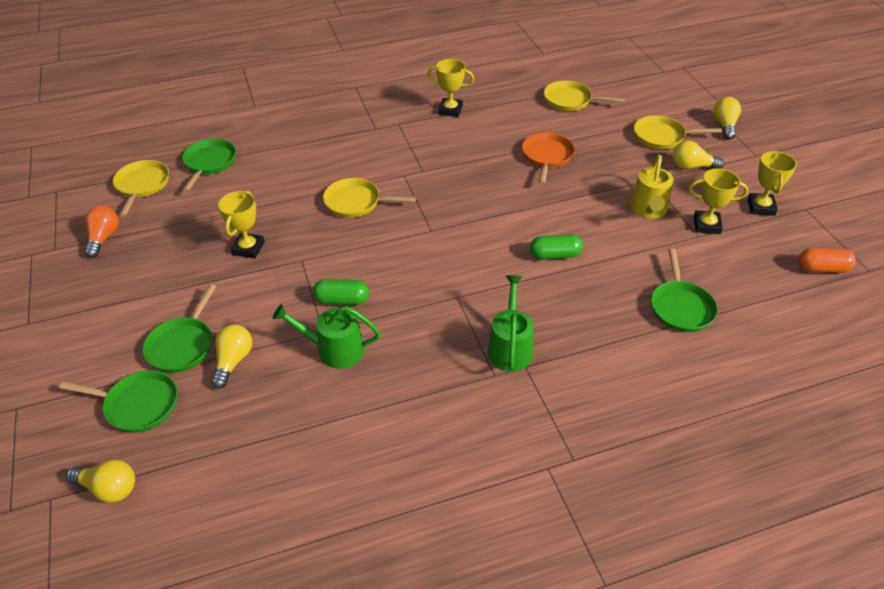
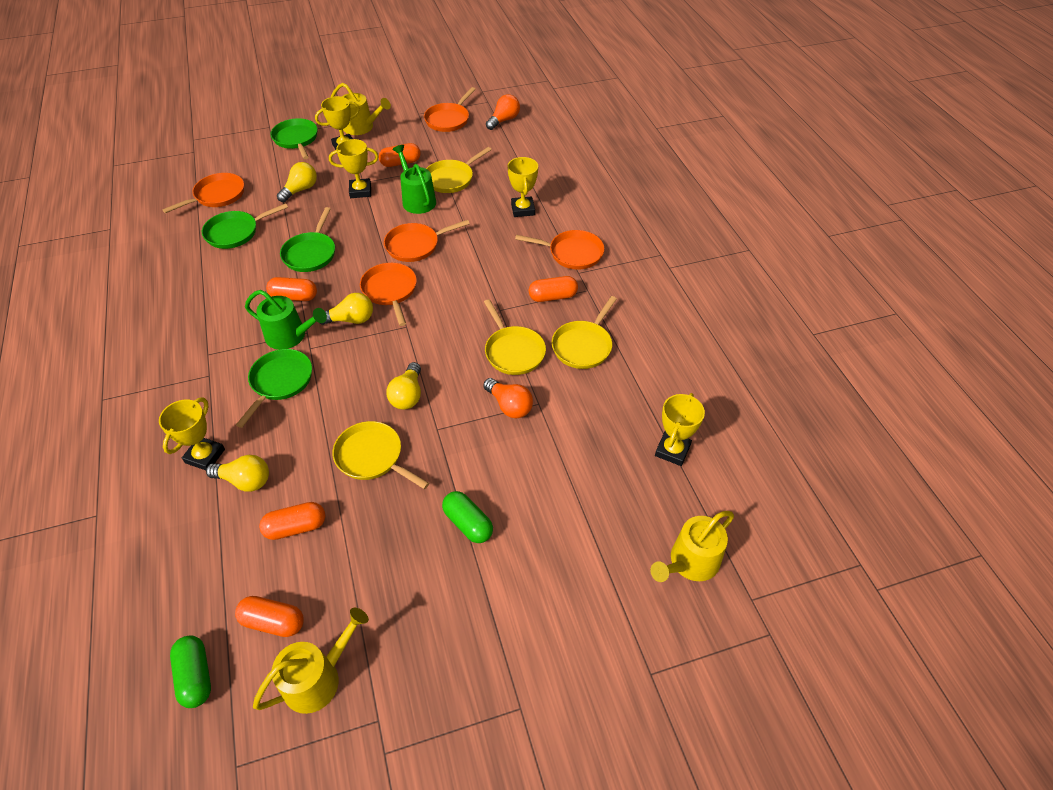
orange capsule: 1 -> 5
orange light bulb: 1 -> 2
orange pan: 1 -> 5
yellow trophy: 4 -> 5
yellow watering can: 1 -> 3

